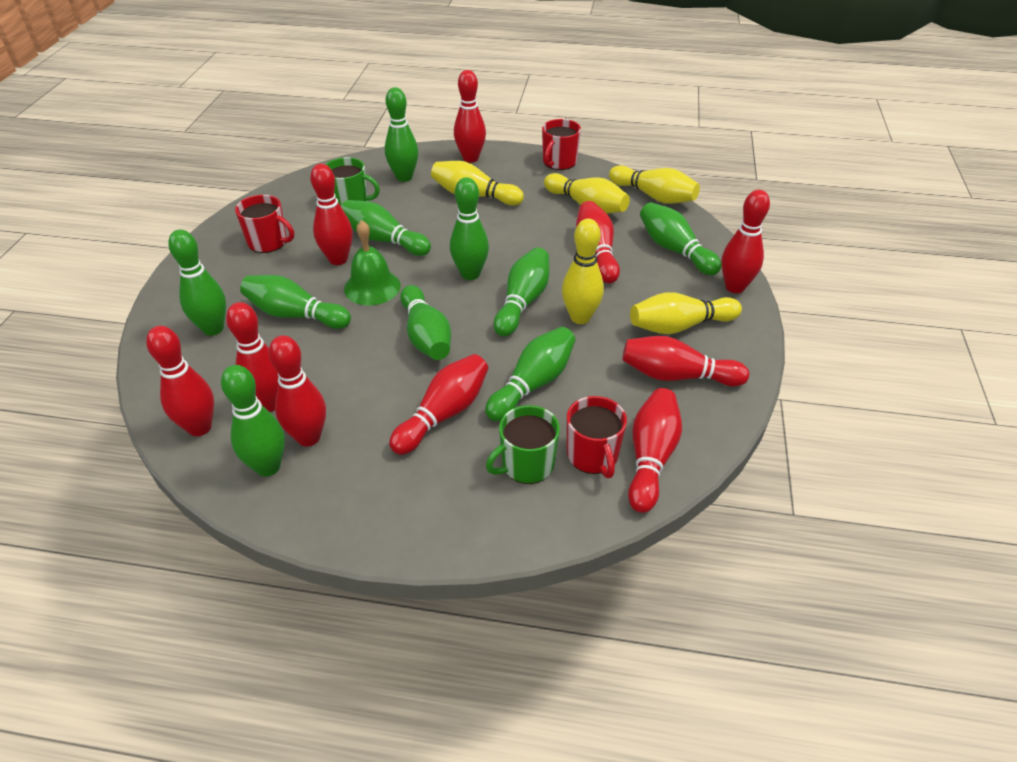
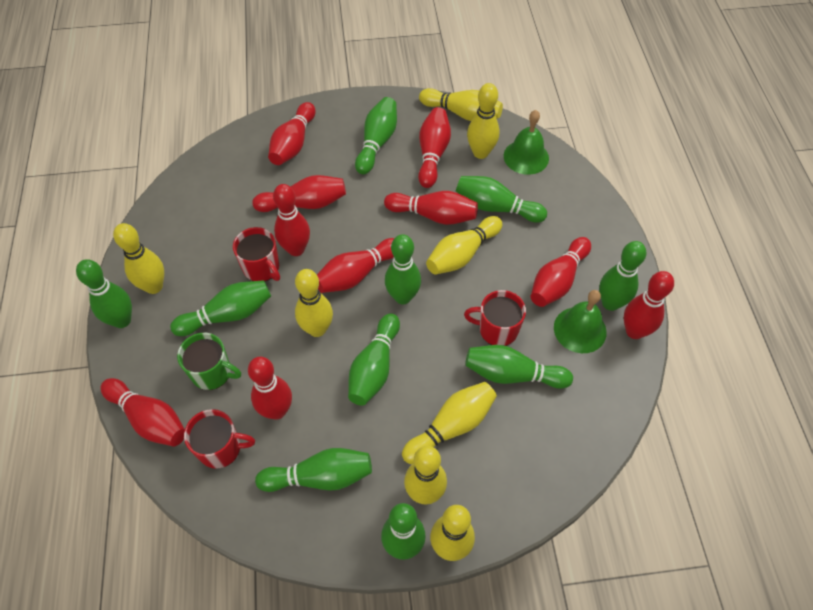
green bell: 1 -> 2
green mug: 2 -> 1
yellow bowling pin: 5 -> 8

